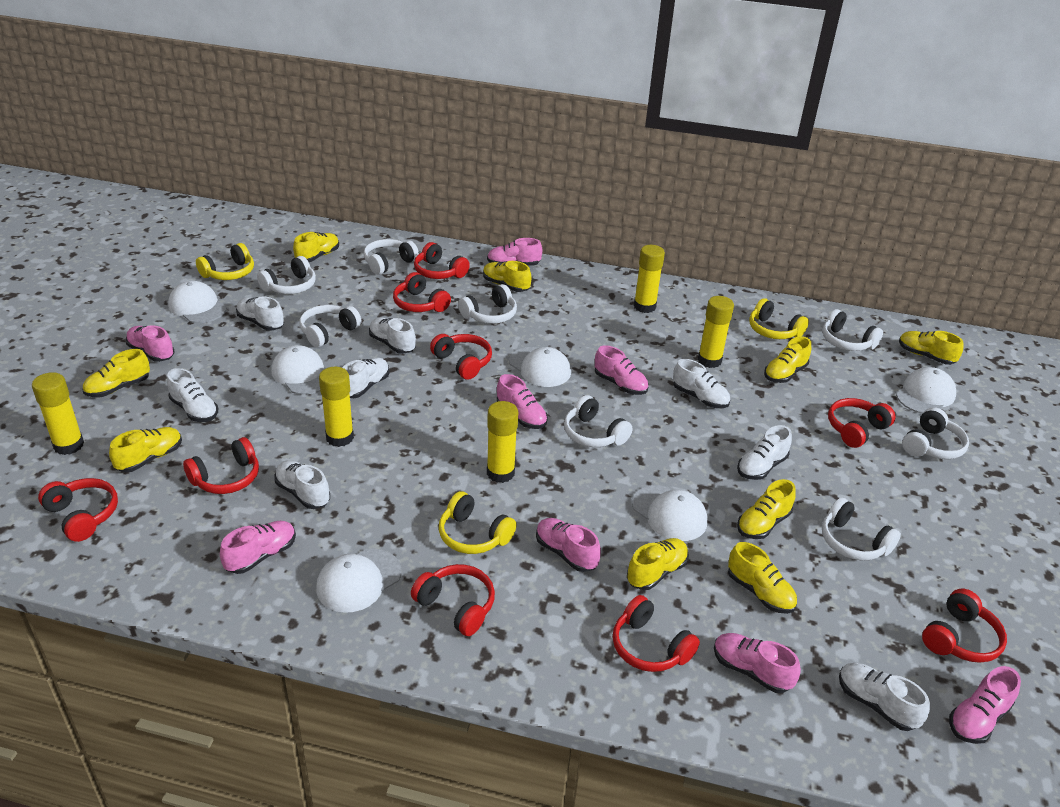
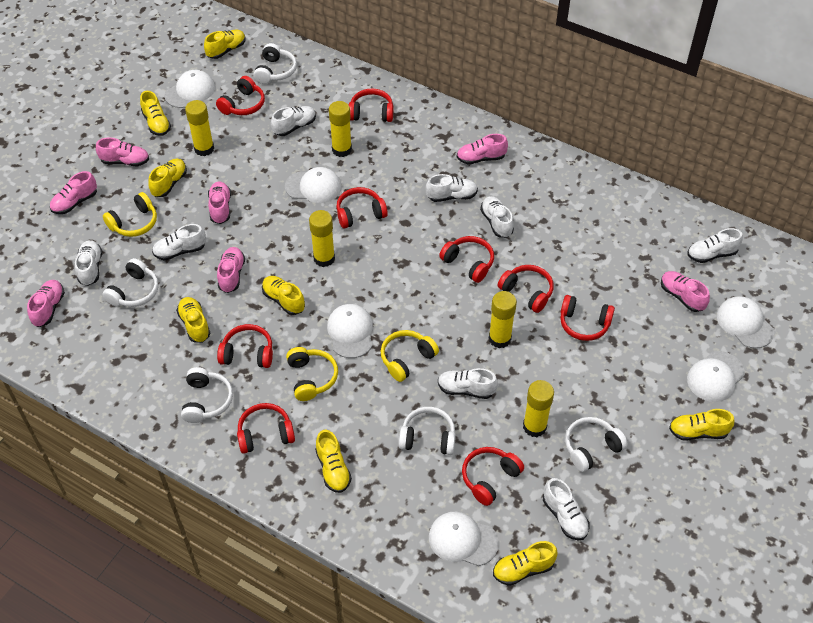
pink shoe: 8 -> 7
white headphones: 8 -> 5
yellow shoe: 9 -> 8

